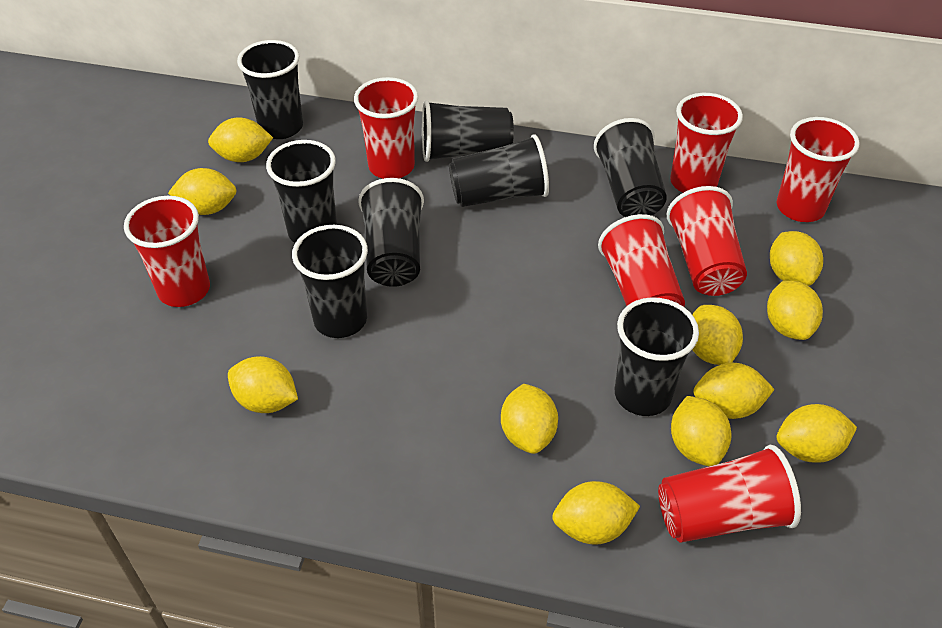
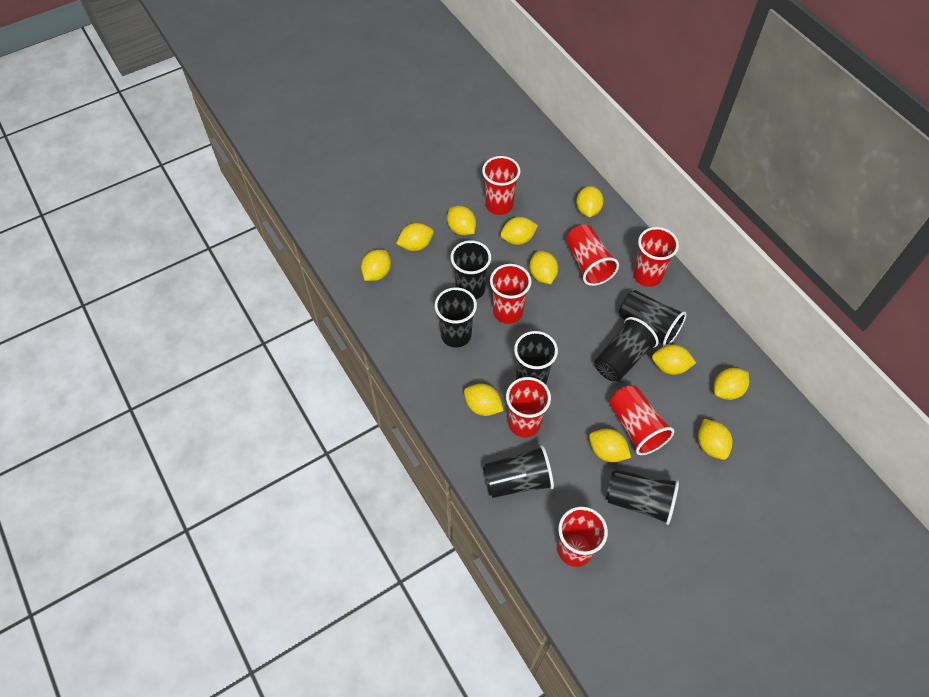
black cup: 8 -> 7

